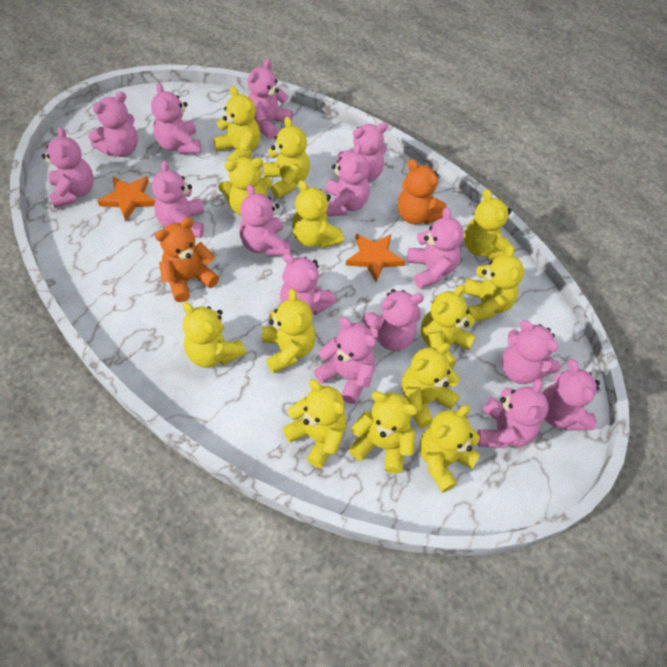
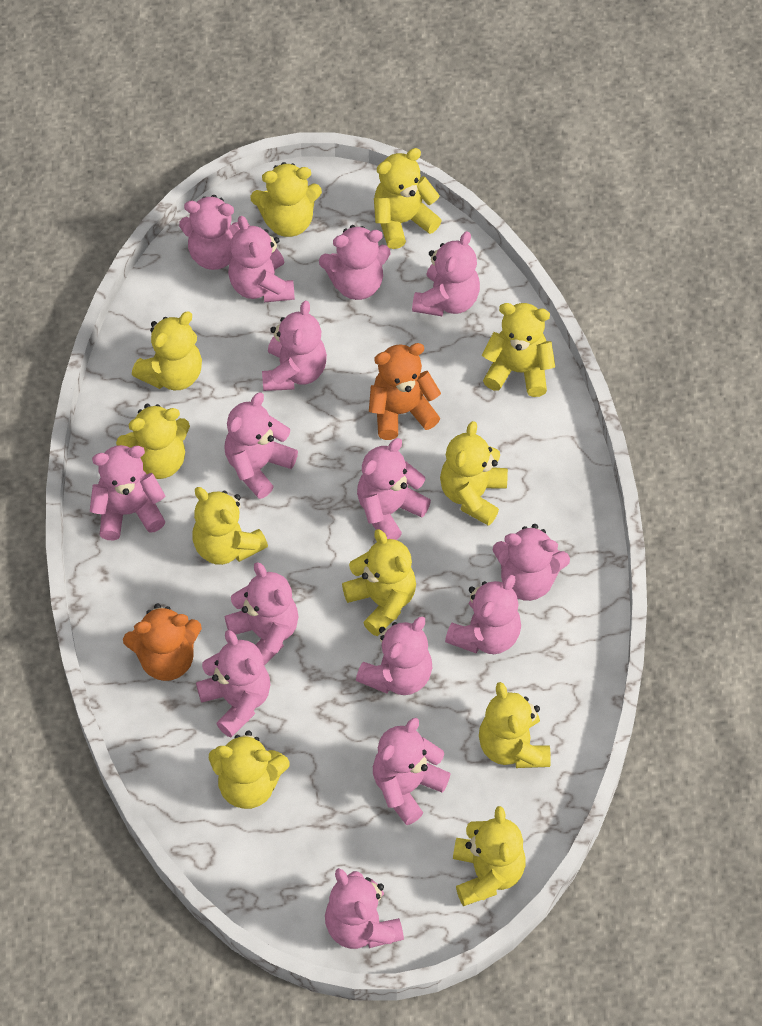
orange star: 2 -> 0
yellow teddy bear: 13 -> 11

